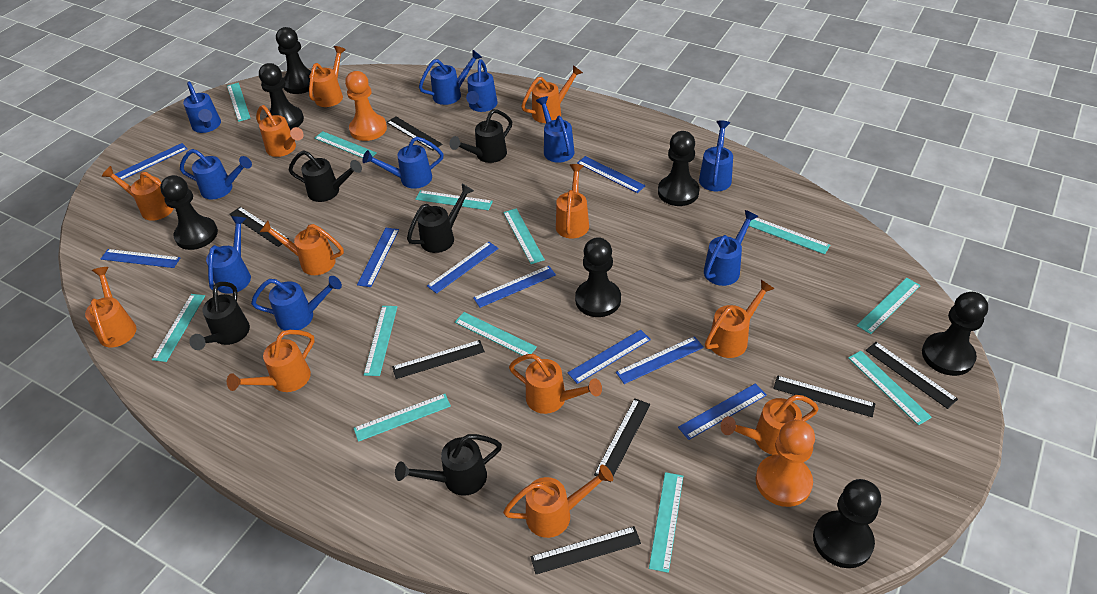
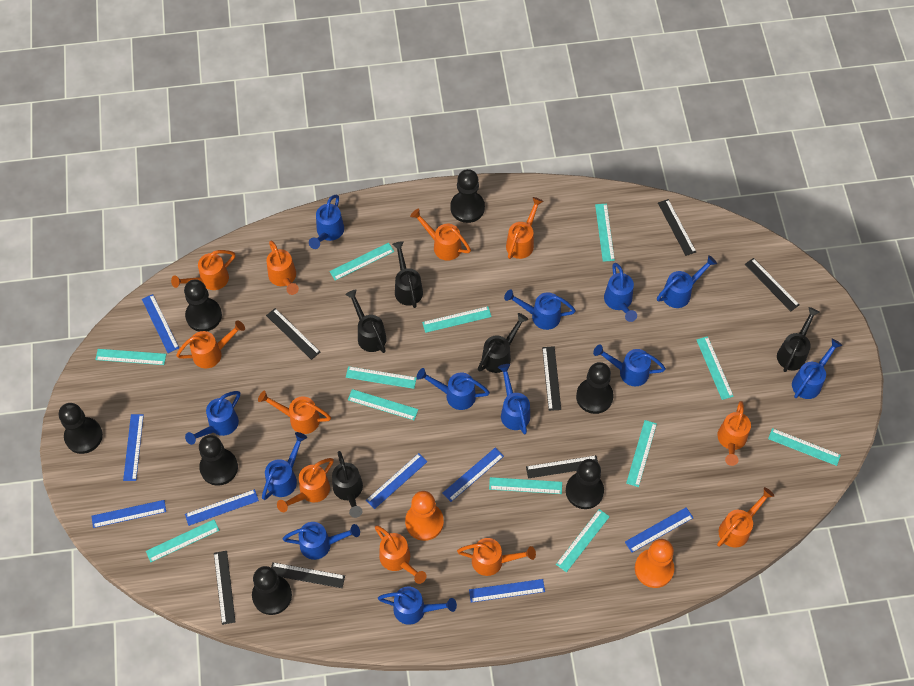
blue ruler: 9 -> 8
blue watering can: 10 -> 12
orange watering can: 12 -> 11

